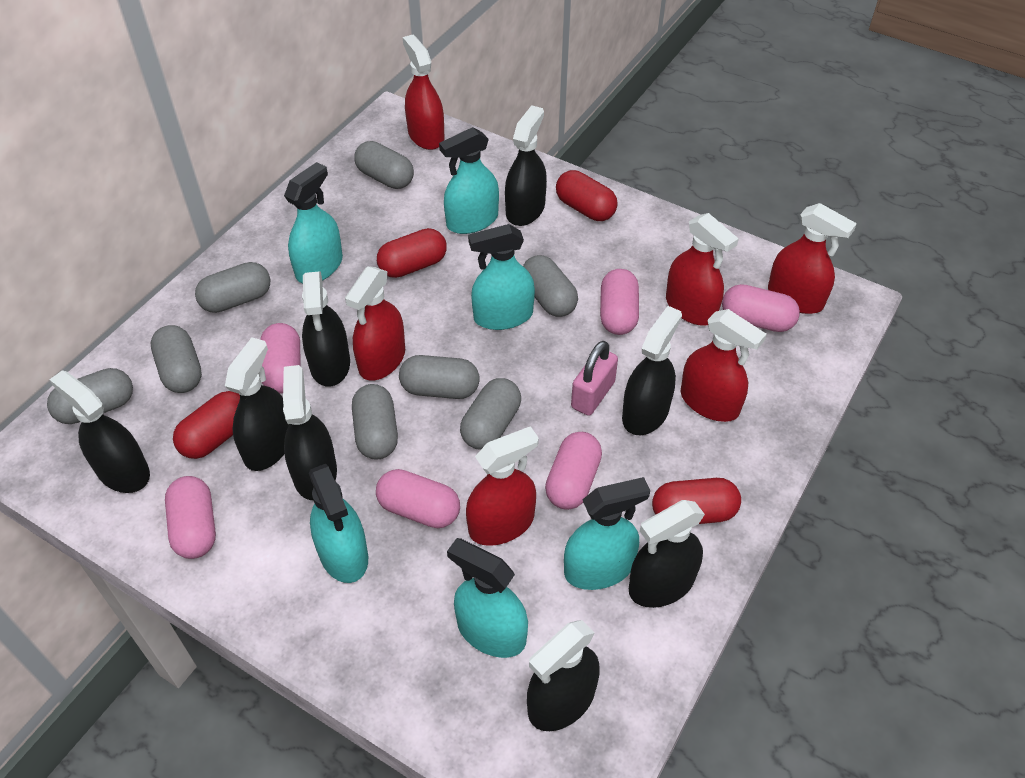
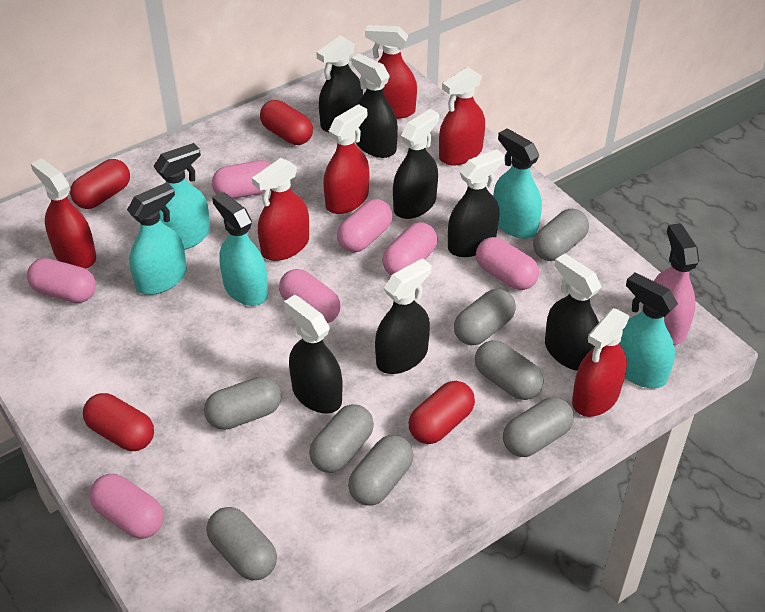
black spray bottle: 8 -> 7
pink capsule: 6 -> 7
pink padlock: 1 -> 0
pink spray bottle: 0 -> 1
turquoise spray bottle: 6 -> 5

